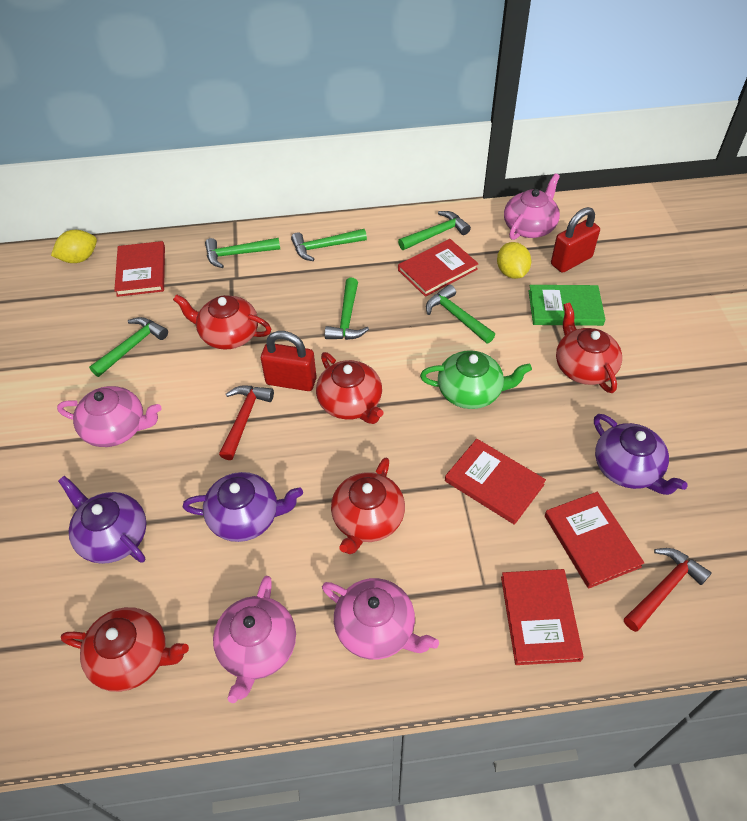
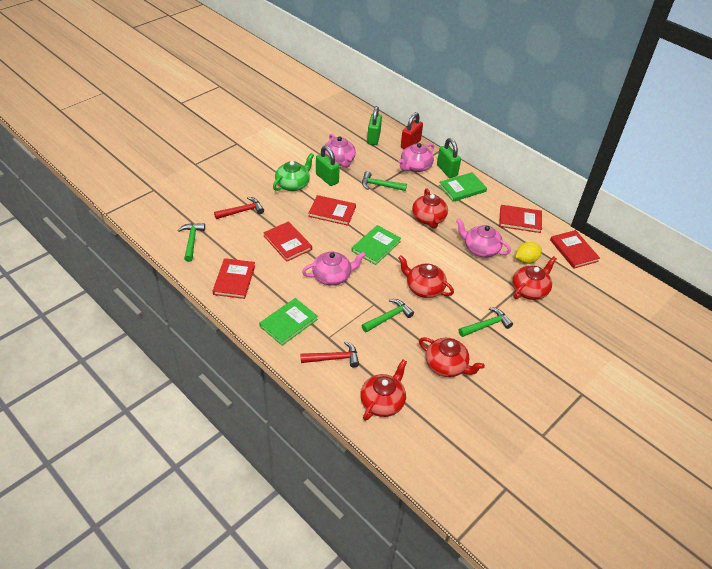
green book: 1 -> 3
green hammer: 6 -> 4
green padlock: 0 -> 3
purple teapot: 3 -> 0
red padlock: 2 -> 1
yellow lemon: 2 -> 1

